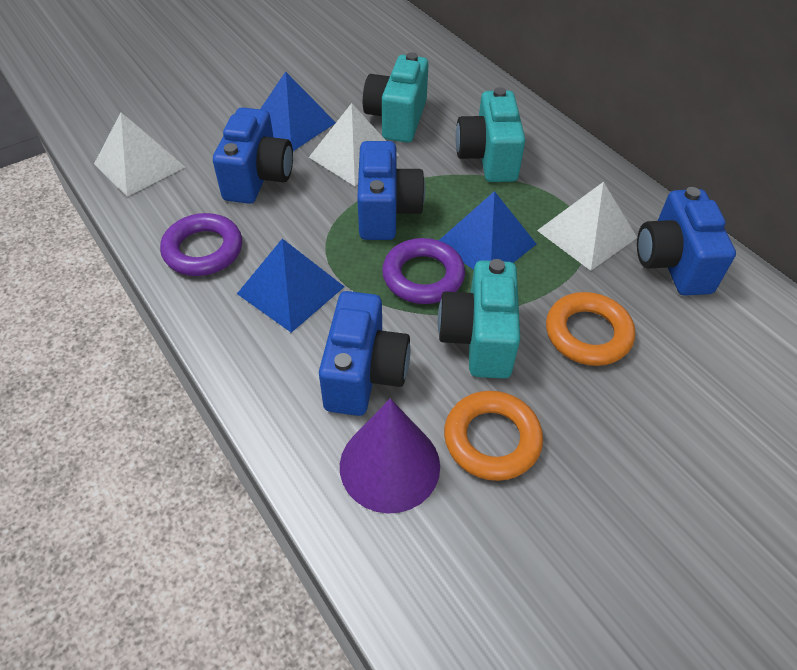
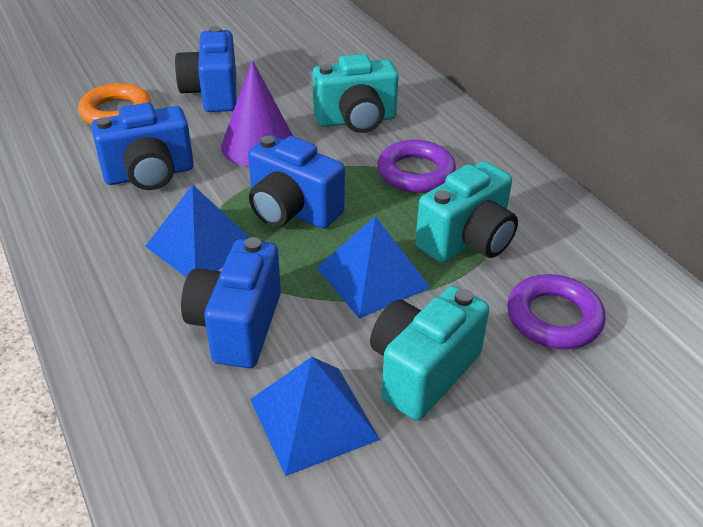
orange ring: 2 -> 1
white pyramid: 3 -> 0

